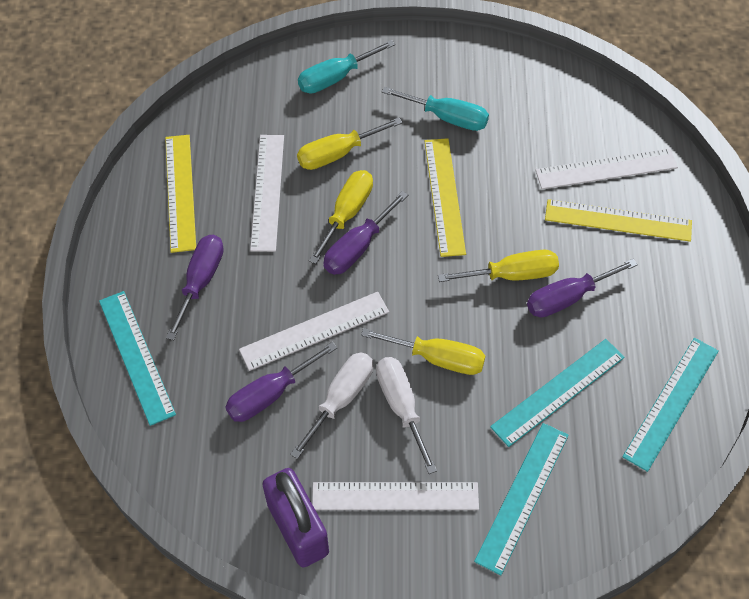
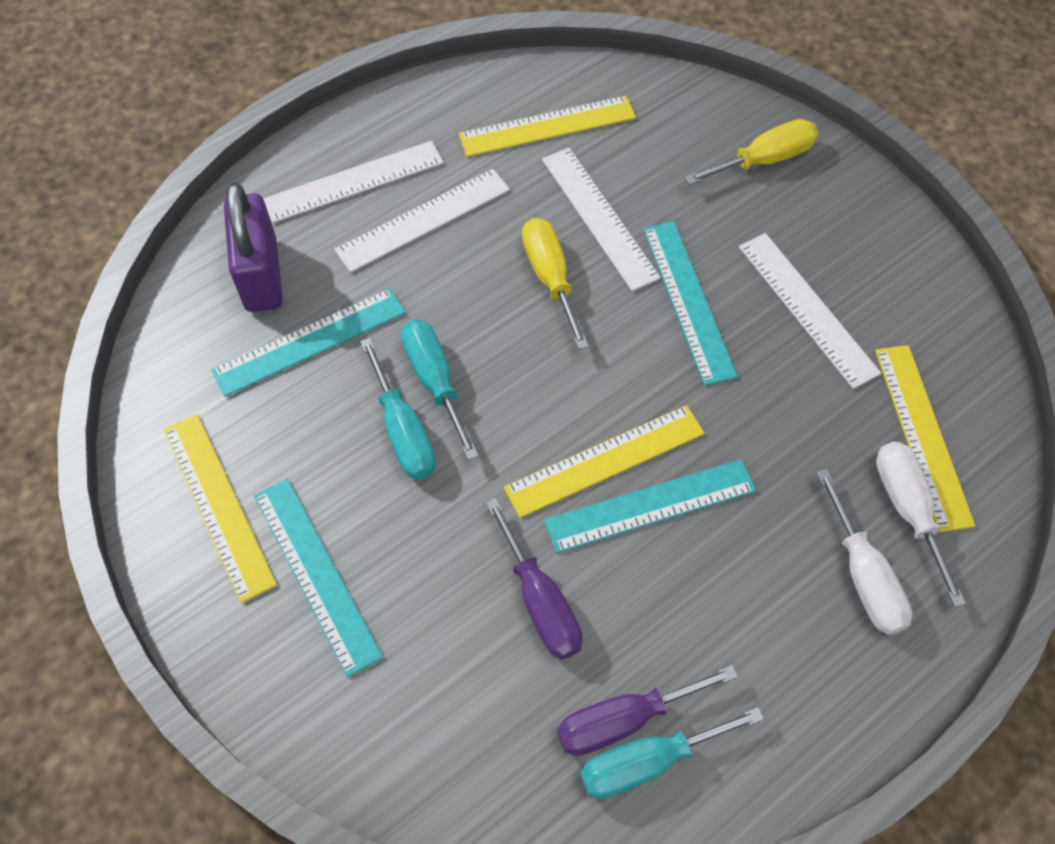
purple screwdriver: 4 -> 2
turquoise screwdriver: 2 -> 3
yellow ruler: 3 -> 4
yellow screwdriver: 4 -> 2

